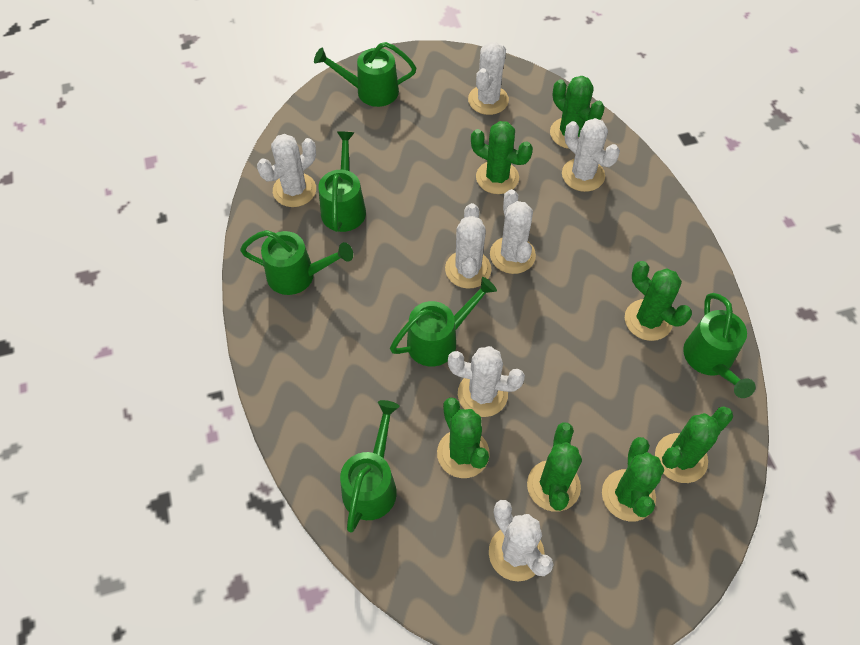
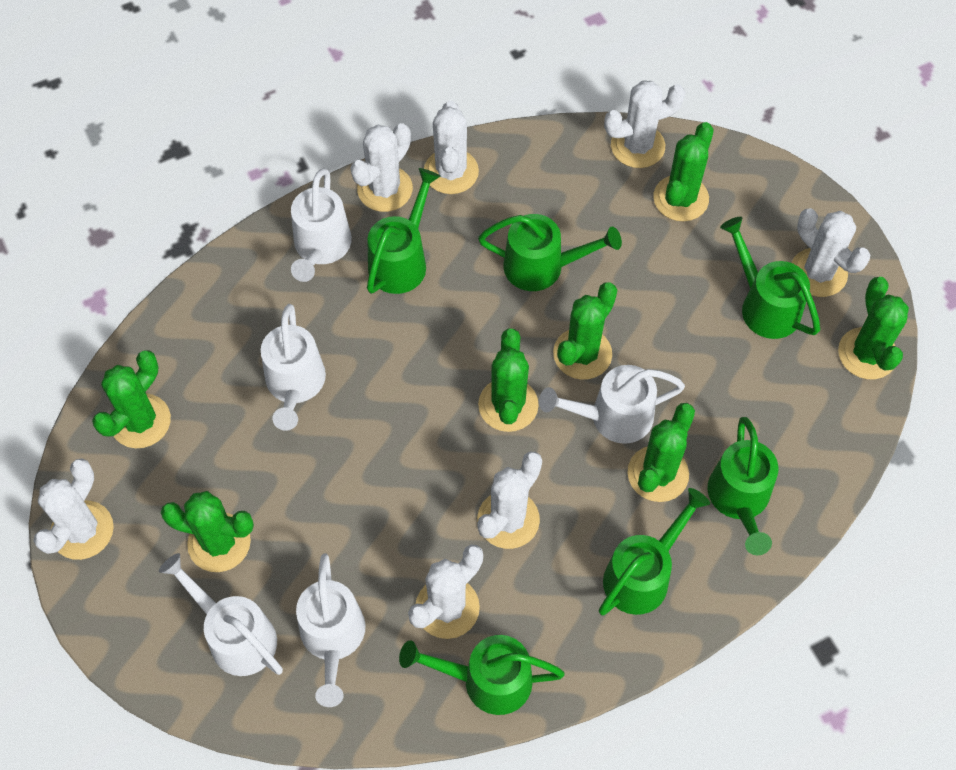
white watering can: 0 -> 5

